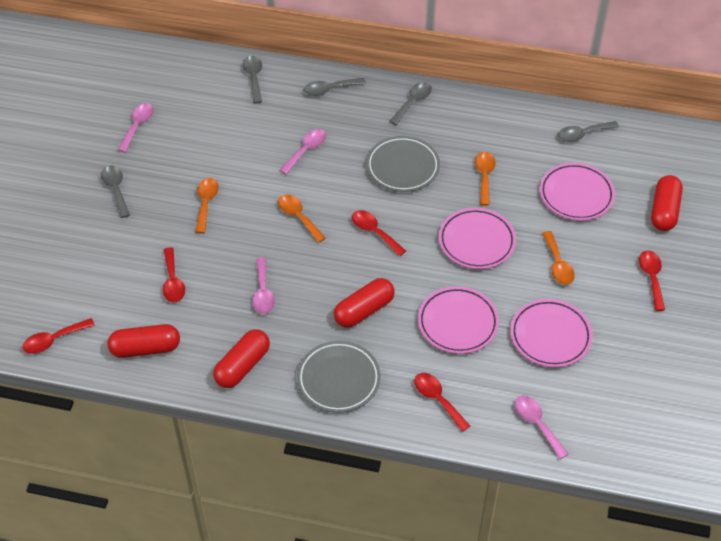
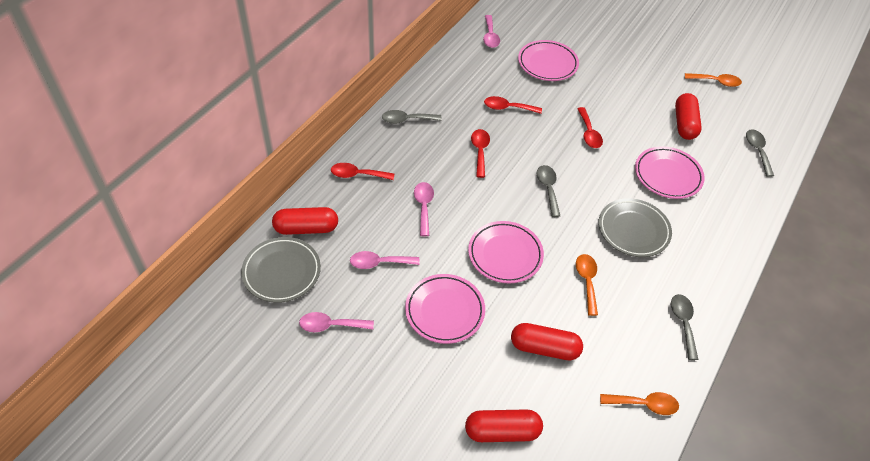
grey spoon: 5 -> 4
orange spoon: 4 -> 3
red spoon: 5 -> 4

